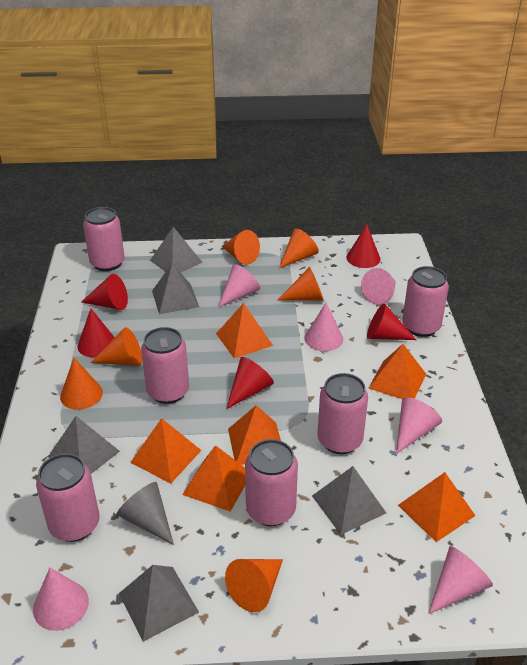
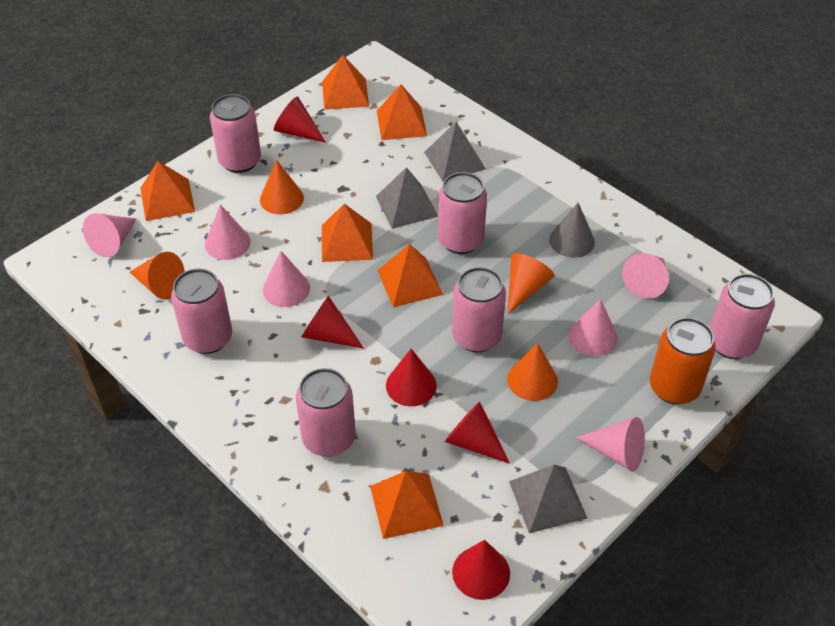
grey pyramid: 5 -> 3
orange can: 0 -> 1
orange cone: 6 -> 4

